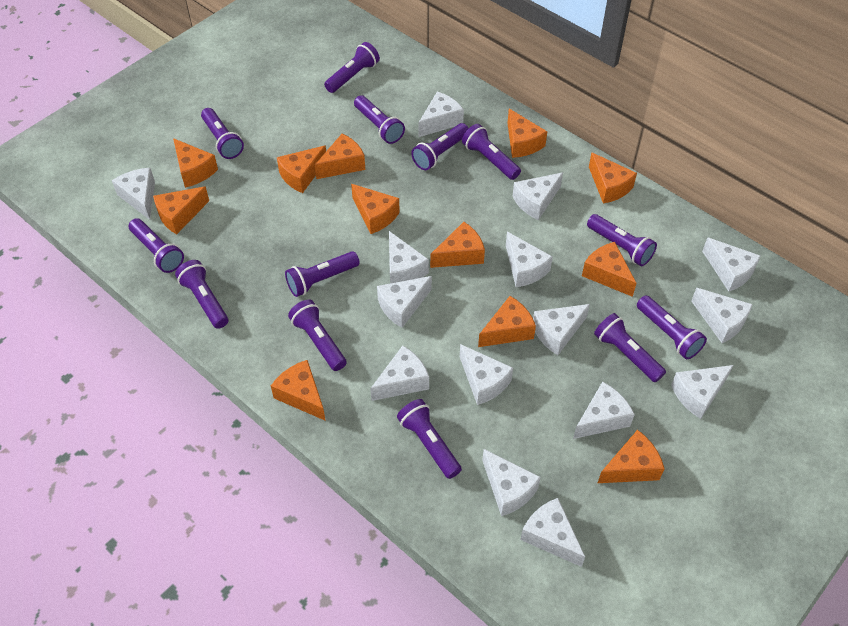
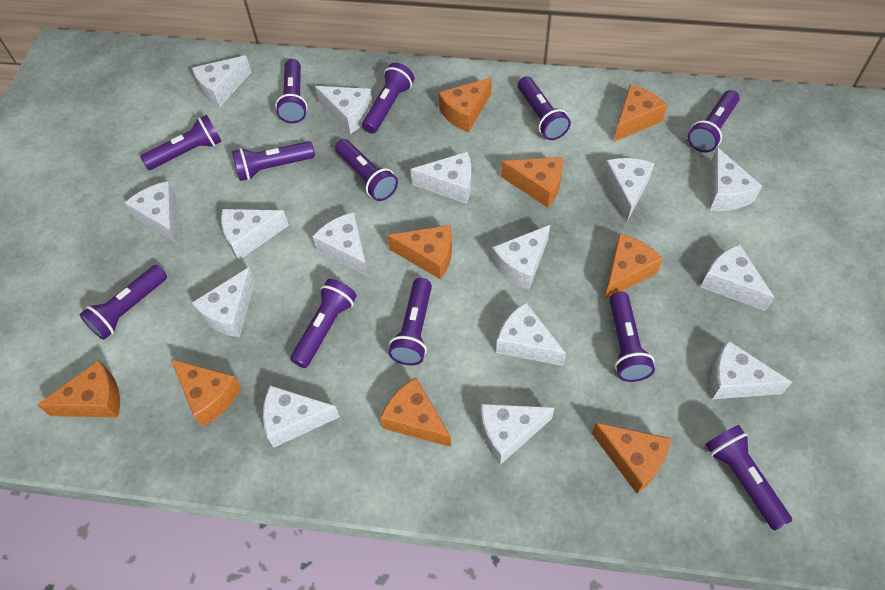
orange cheese: 12 -> 9
purple flashlight: 13 -> 12

